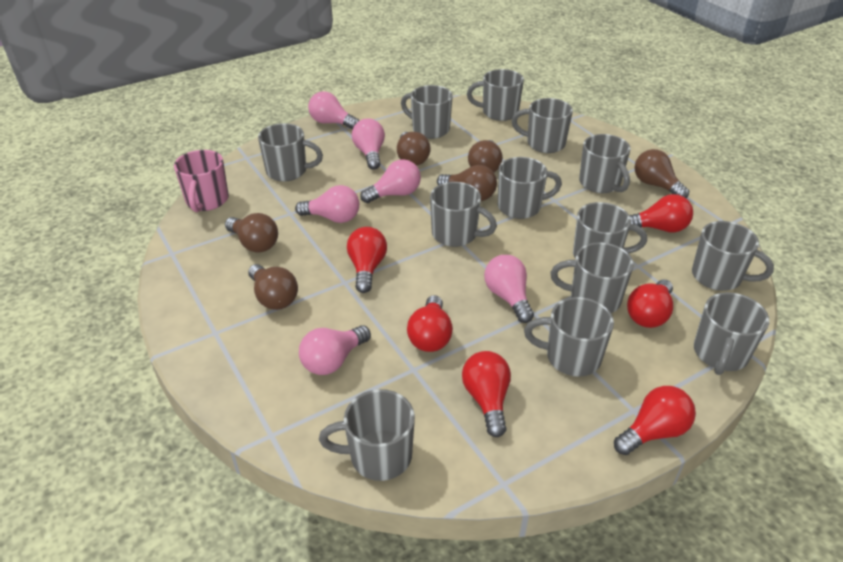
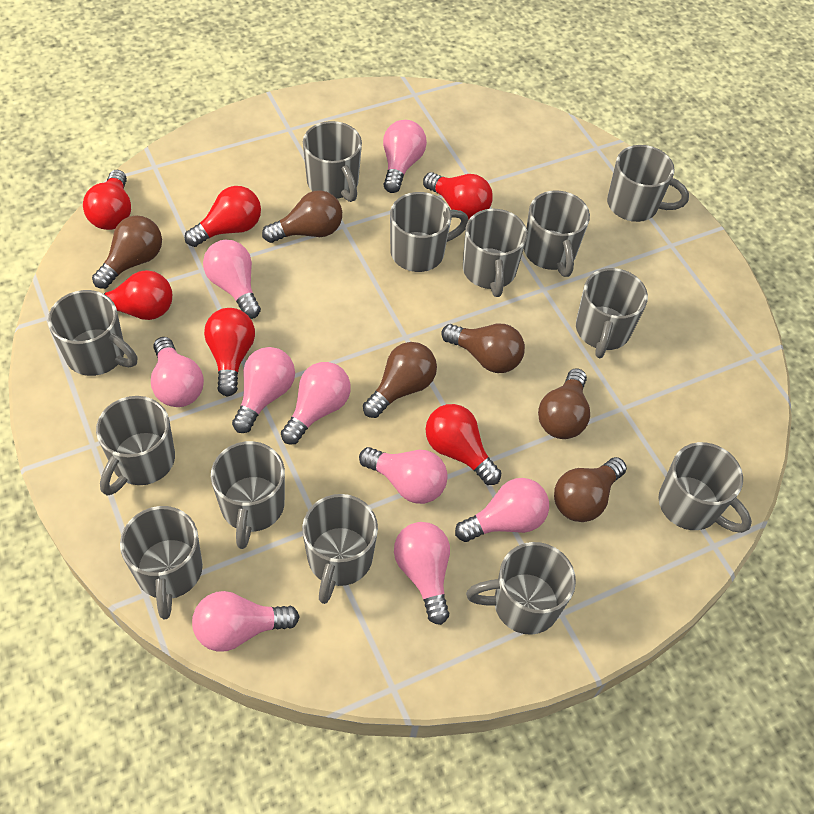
pink light bulb: 6 -> 9
pink mug: 1 -> 0

